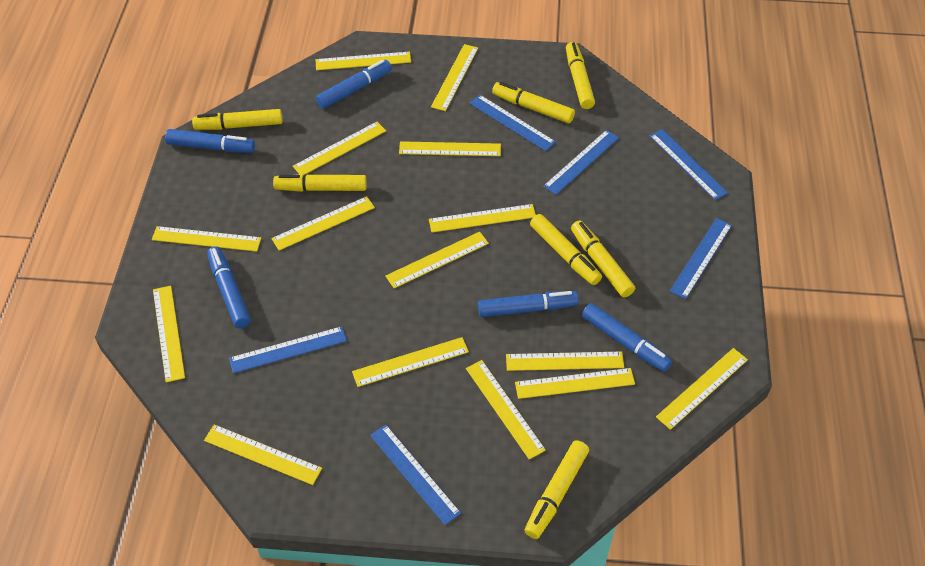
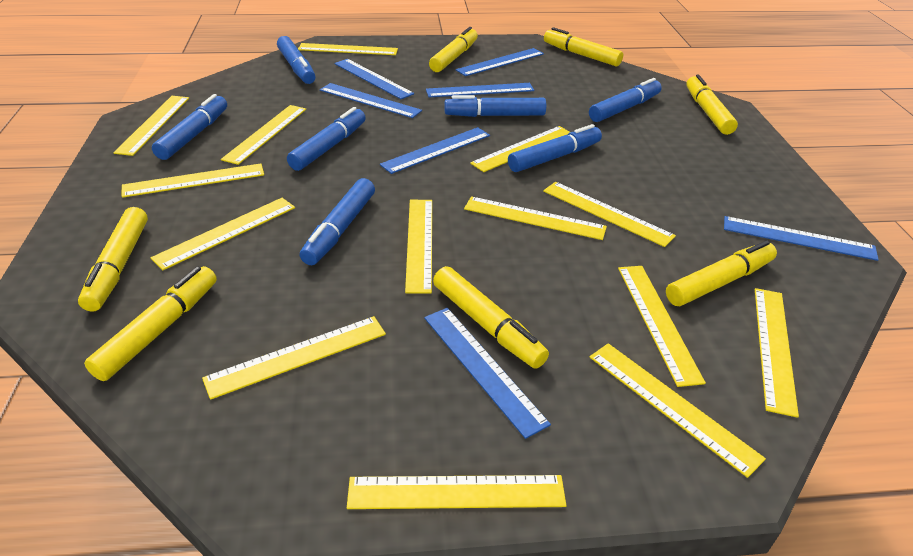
blue marker: 5 -> 7
blue ruler: 6 -> 7
yellow ruler: 15 -> 14

